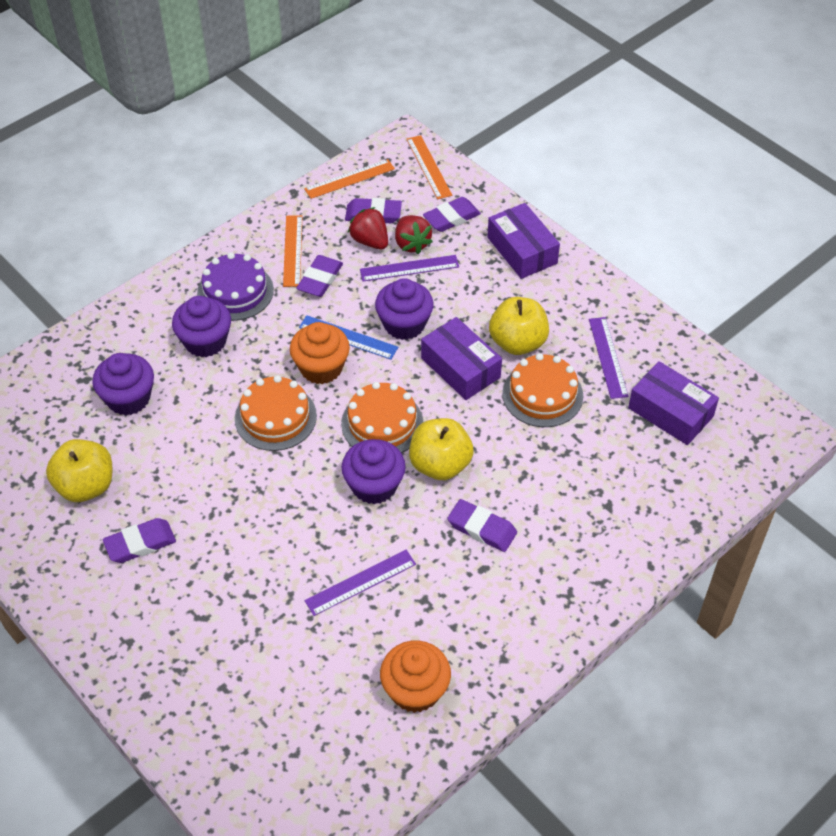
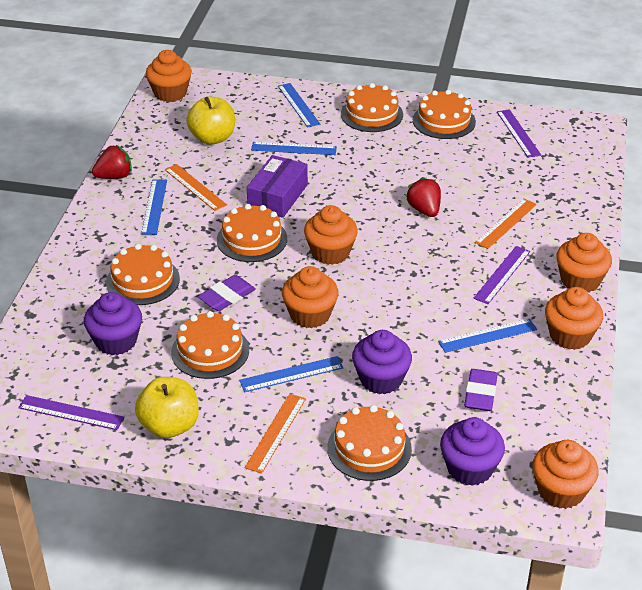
blue ruler: 1 -> 5
orange cake: 3 -> 6
orange cupcake: 2 -> 6
purple box: 3 -> 1
purple cake: 1 -> 0
purple cupcake: 4 -> 3
purple eraser: 5 -> 2
yellow apple: 3 -> 2

